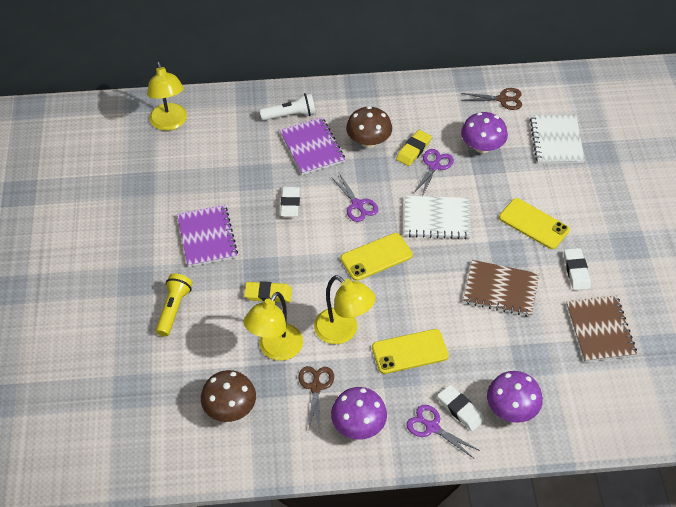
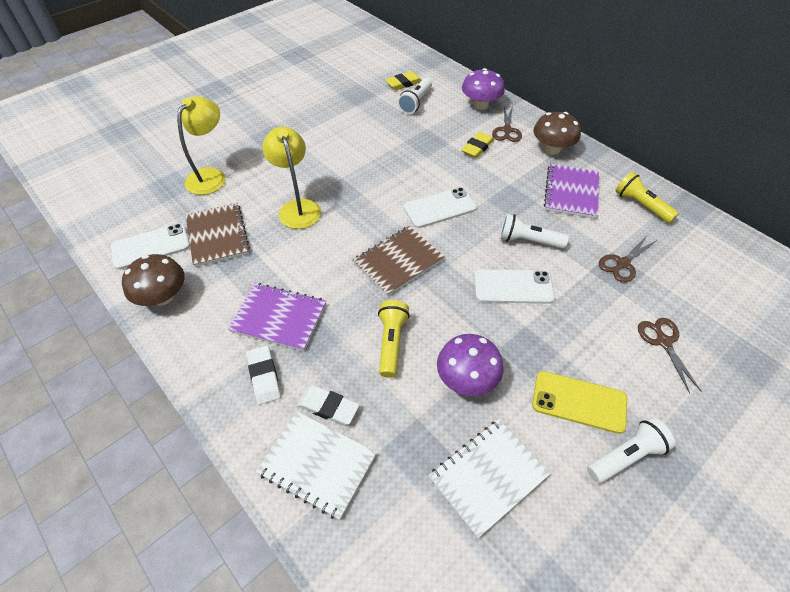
brown scissors: 2 -> 3
purple mushroom: 3 -> 2
purple scissors: 3 -> 0
white eraser: 3 -> 2
white flashlight: 1 -> 3
white phone: 0 -> 3
yellow flashlight: 1 -> 2
yellow lamp: 3 -> 2
yellow phone: 3 -> 1

